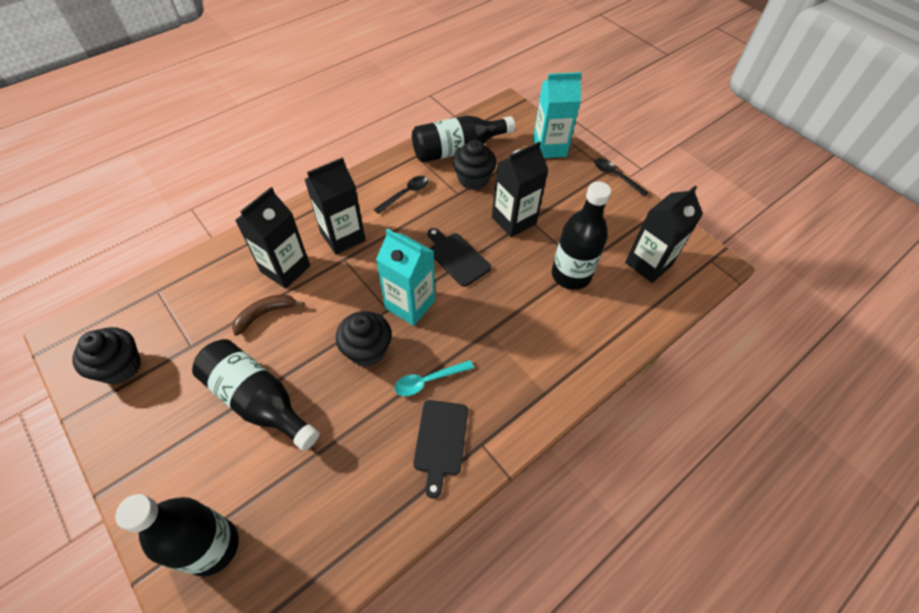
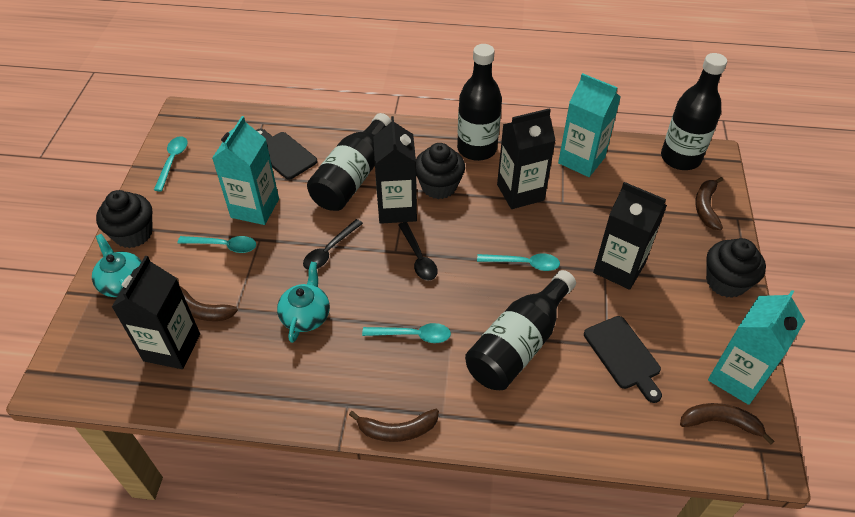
brown banana: 1 -> 4
turquoise carton: 2 -> 3
turquoise spoon: 1 -> 4
turquoise teapot: 0 -> 2

